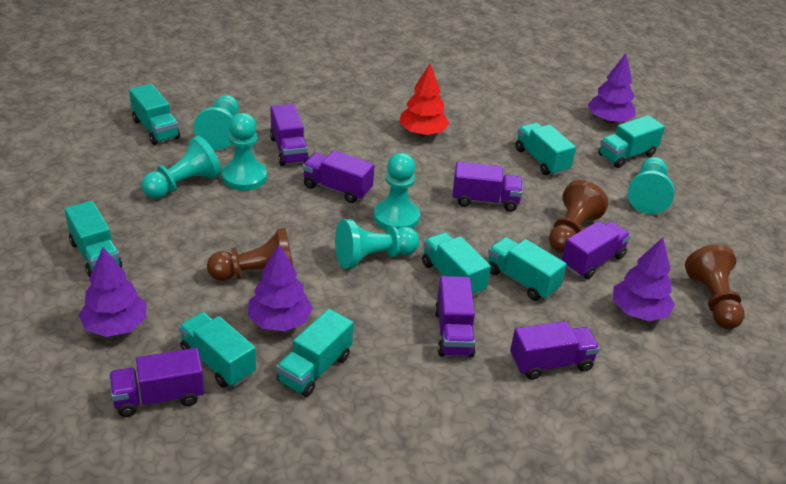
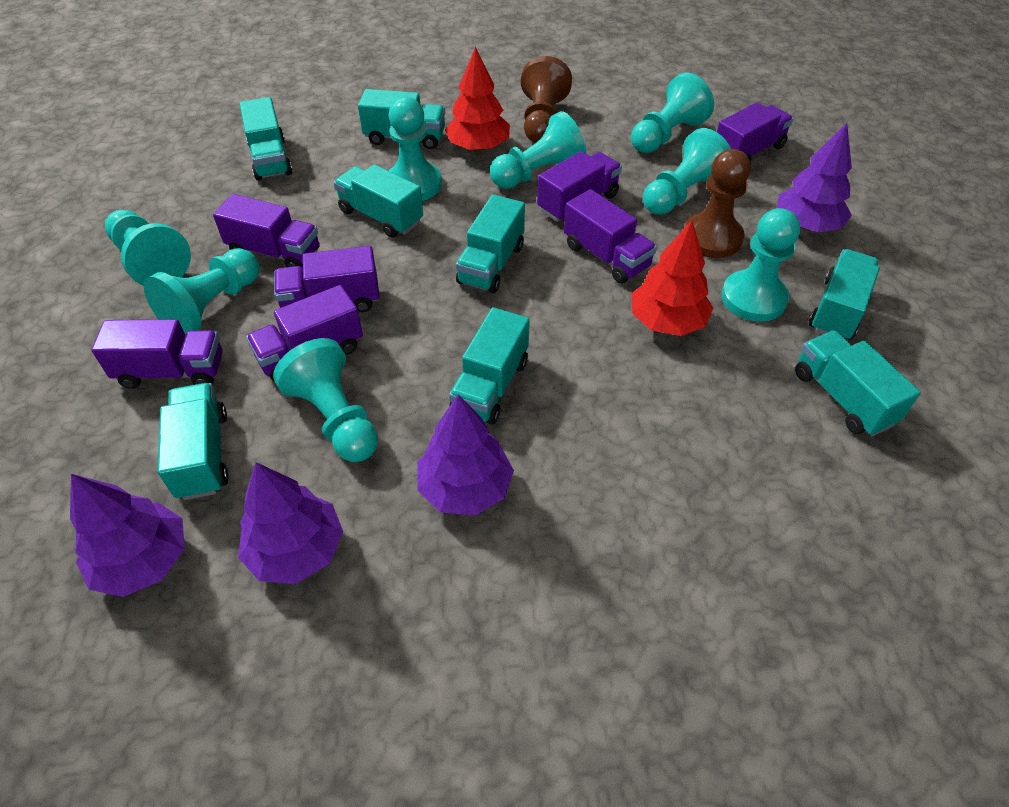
brown pawn: 3 -> 2
red tree: 1 -> 2
turquoise pawn: 6 -> 8

